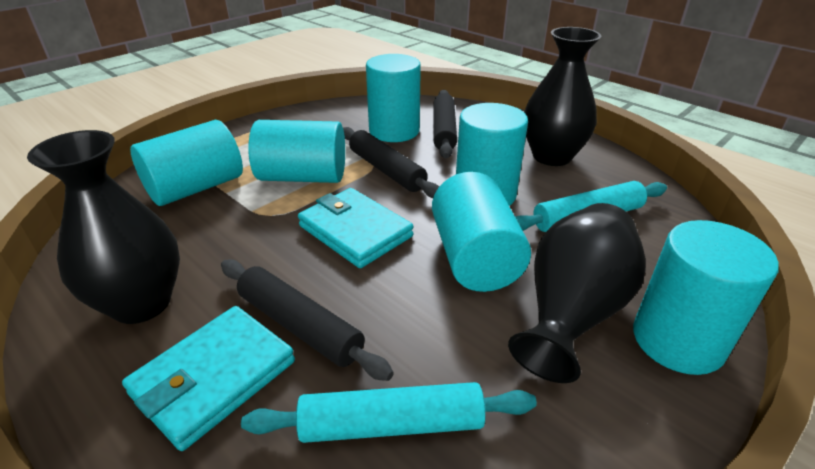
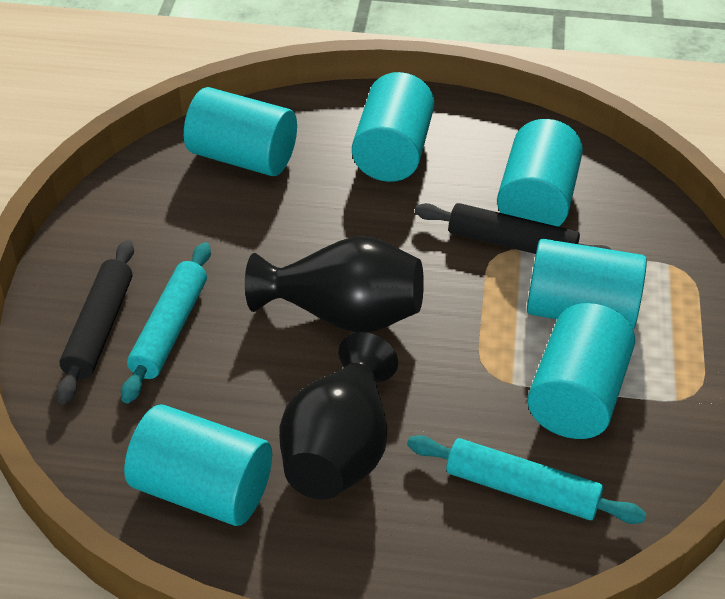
black rolling pin: 3 -> 2
black vase: 3 -> 2
turquoise wallet: 2 -> 0

